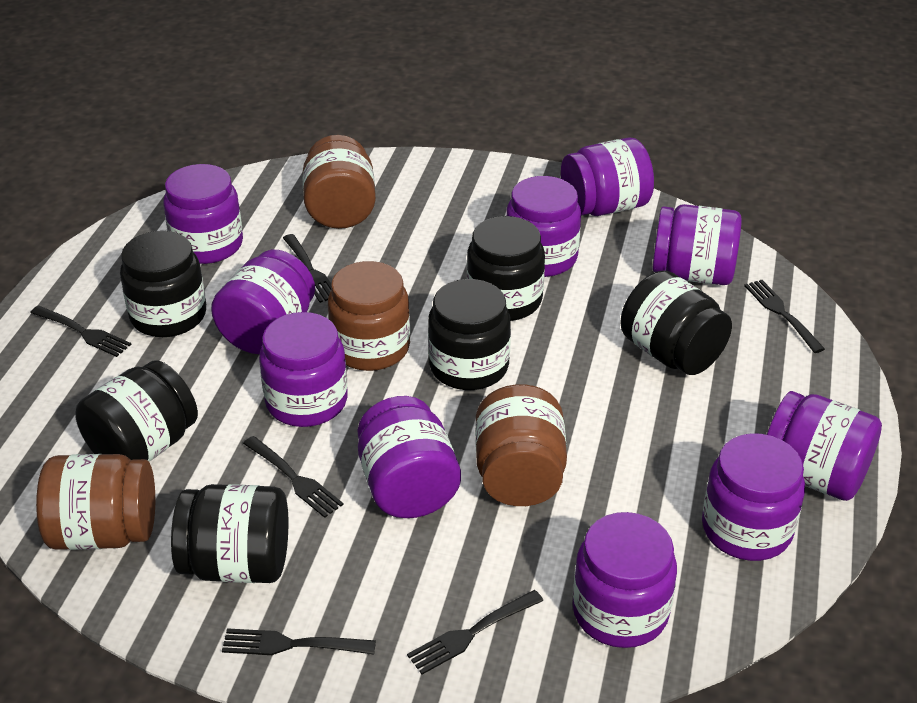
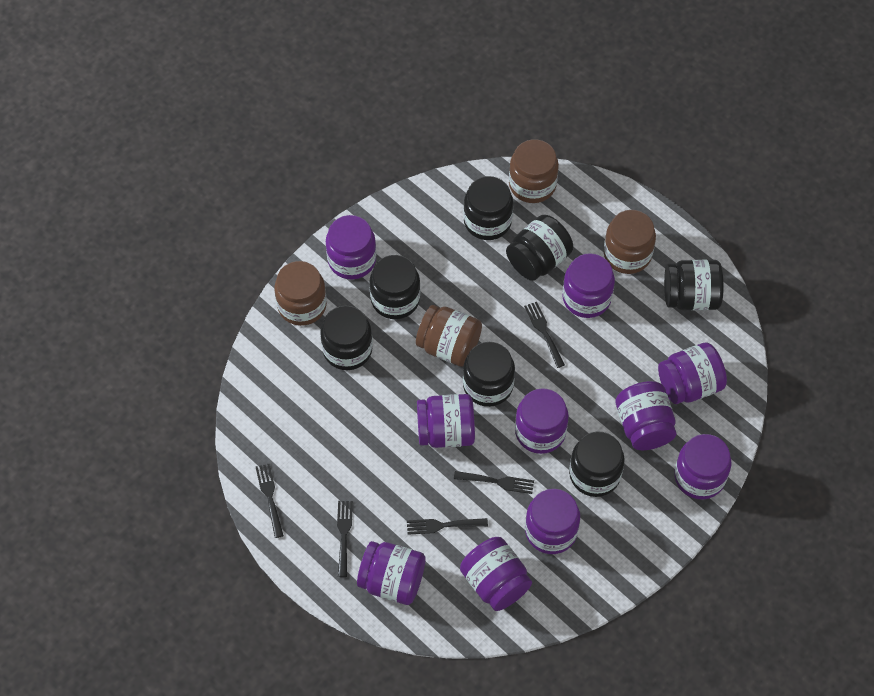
black fork: 6 -> 5
black jar: 6 -> 7

